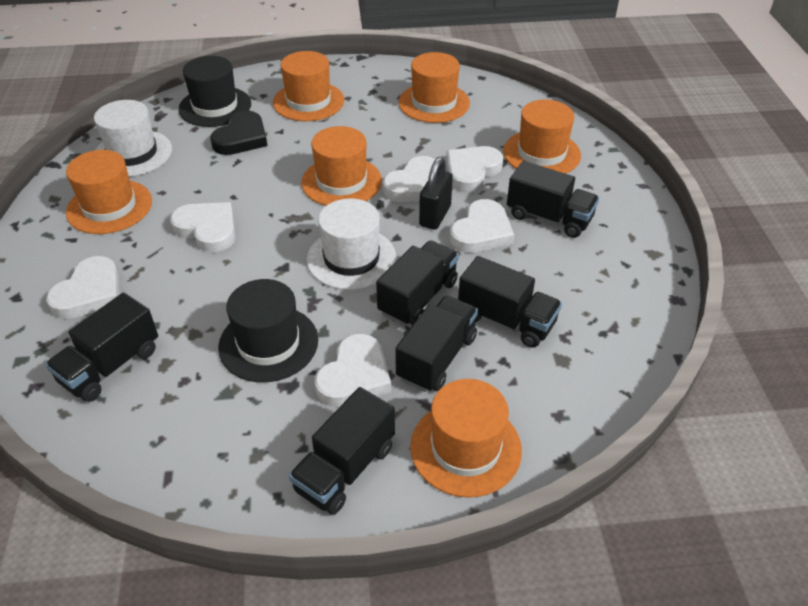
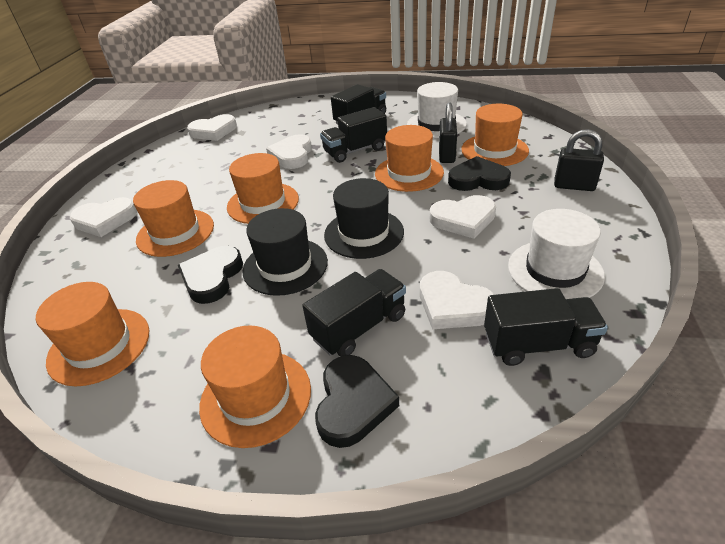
black heart: 1 -> 3
black padlock: 1 -> 2
black truck: 6 -> 4
white heart: 6 -> 5

